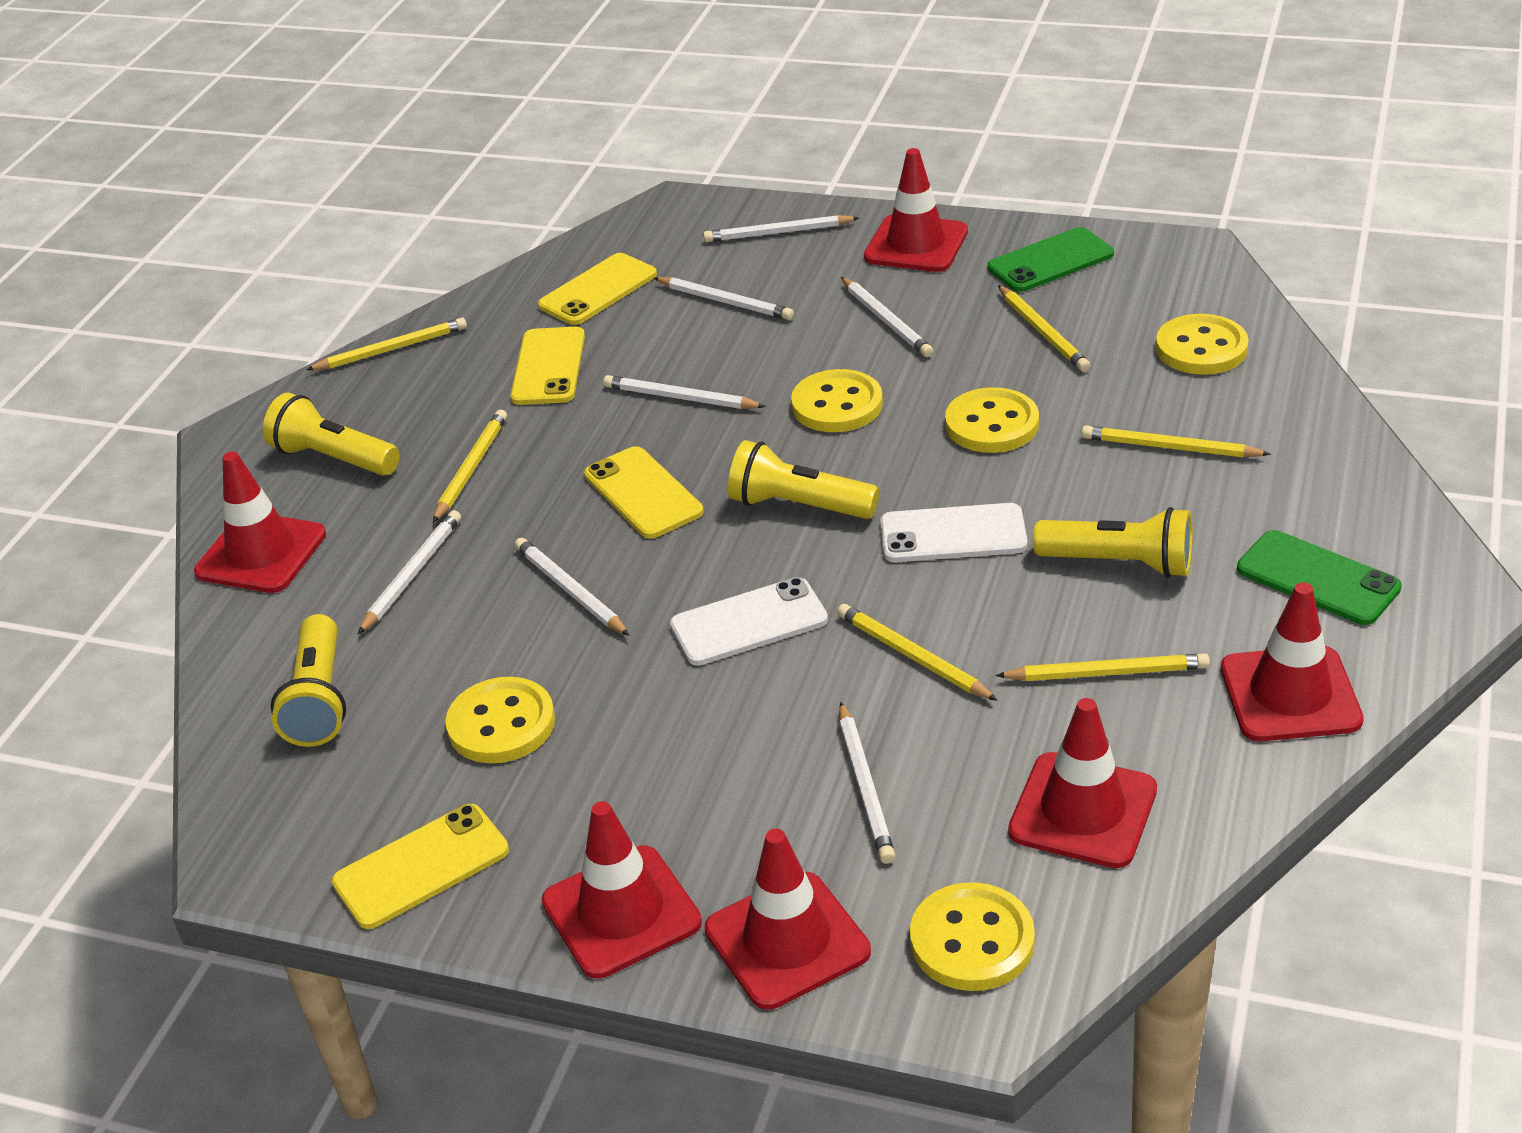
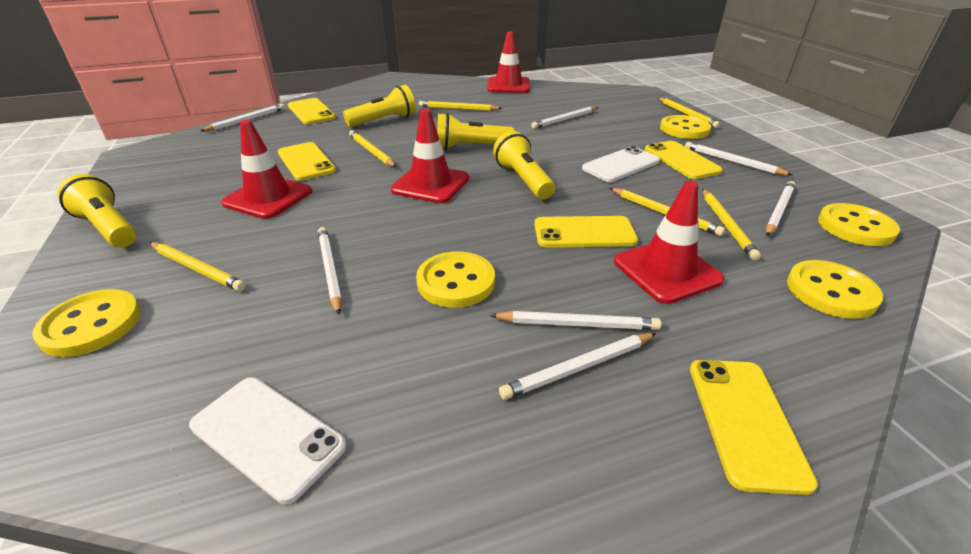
green phone: 2 -> 0
red traffic cone: 6 -> 4
yellow phone: 4 -> 5

